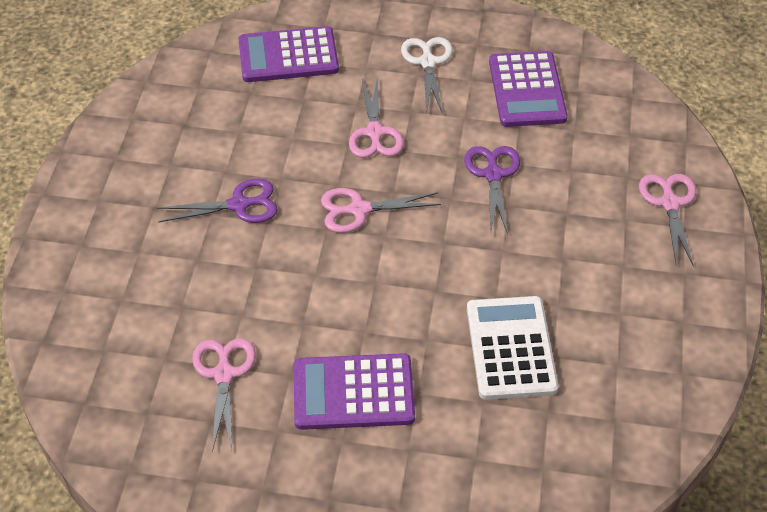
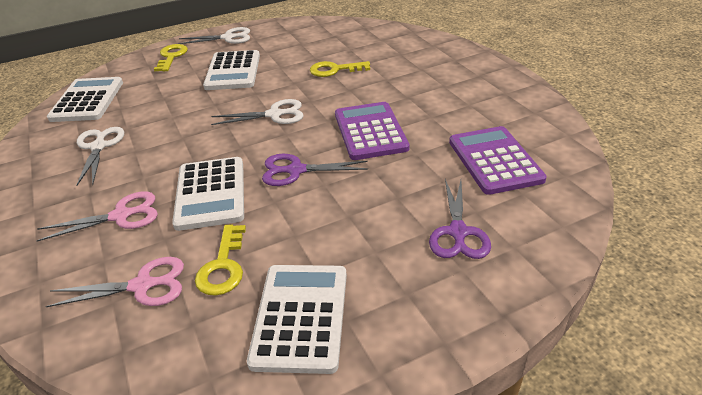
pink scissors: 4 -> 2
purple calculator: 3 -> 2
white calculator: 1 -> 4
white scissors: 1 -> 3
yellow key: 0 -> 3

